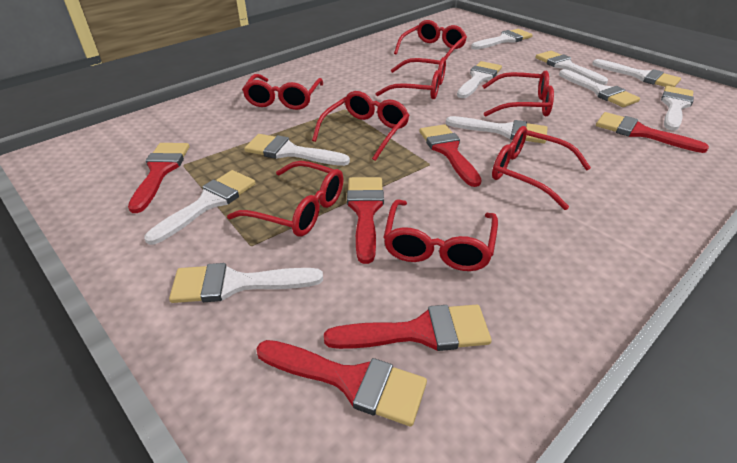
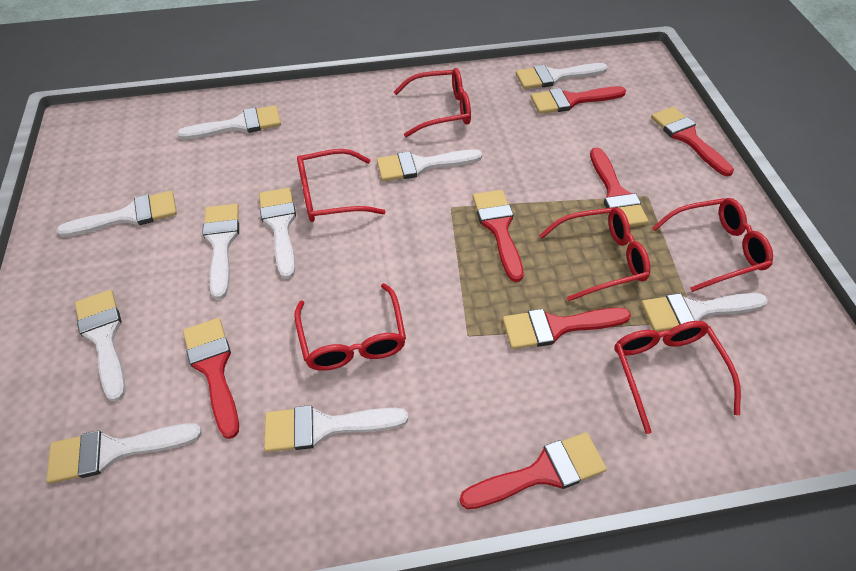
red brush: 6 -> 7
red glasses: 8 -> 6

